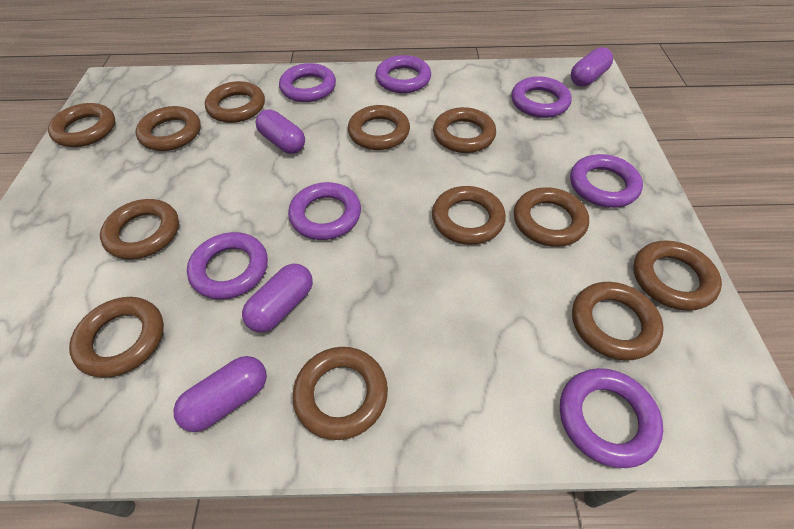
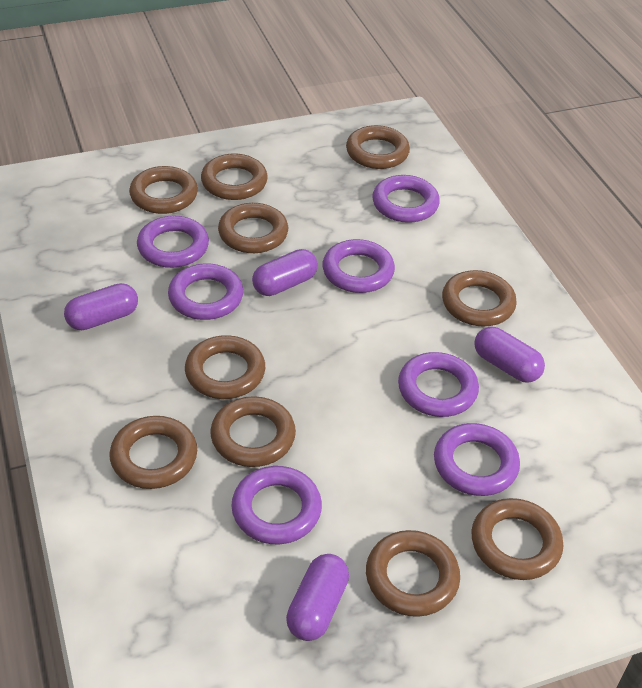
brown ring: 12 -> 10

